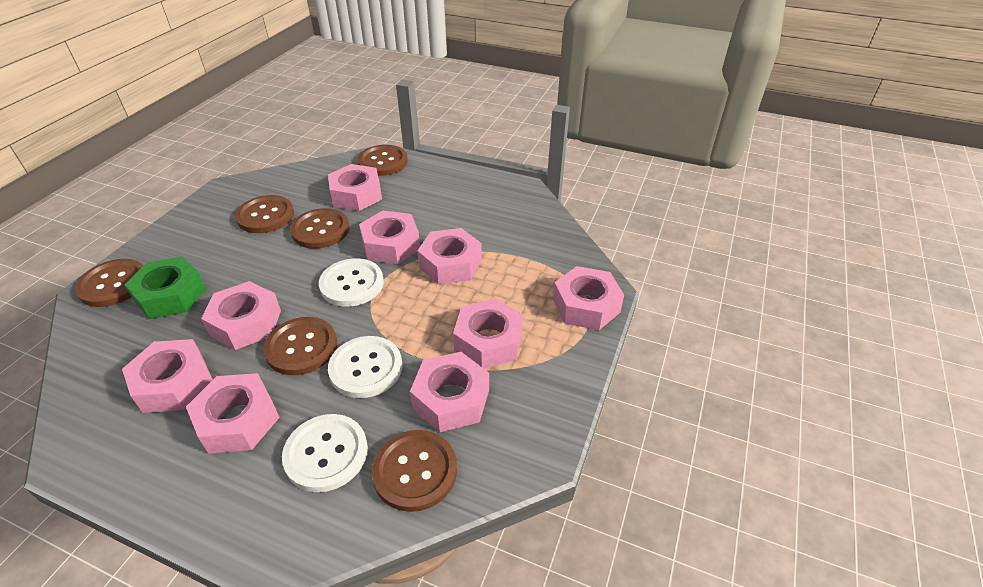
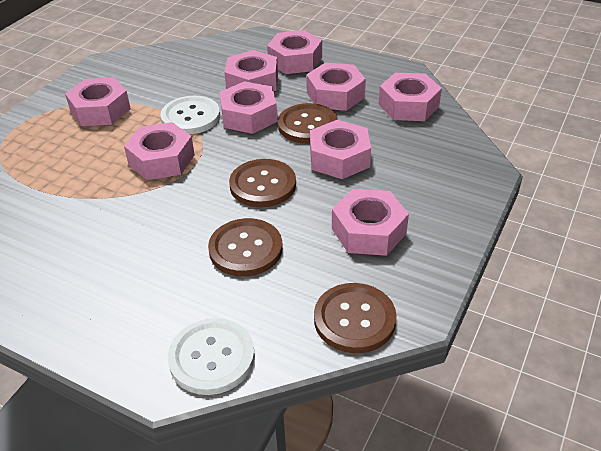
brown button: 6 -> 4
green nut: 1 -> 0
white button: 3 -> 2

